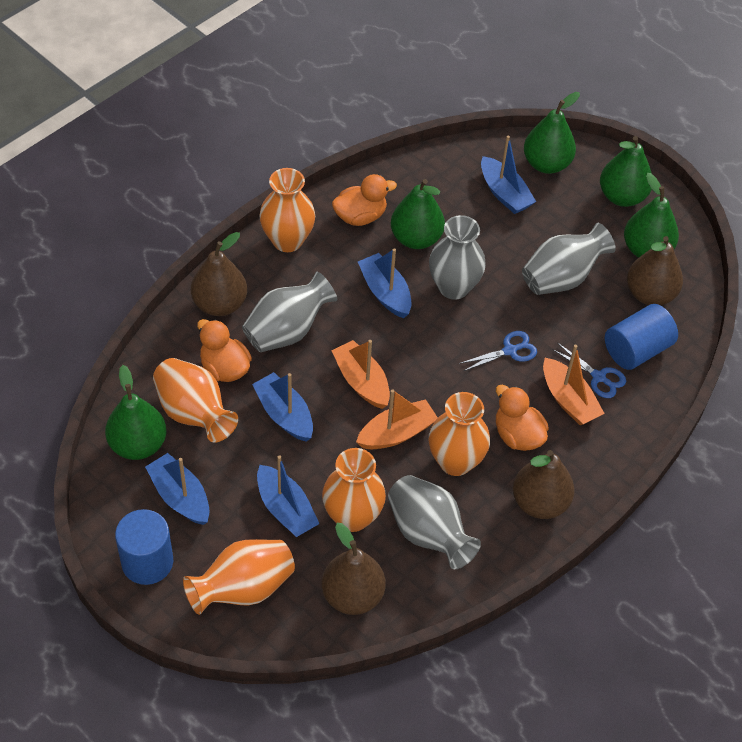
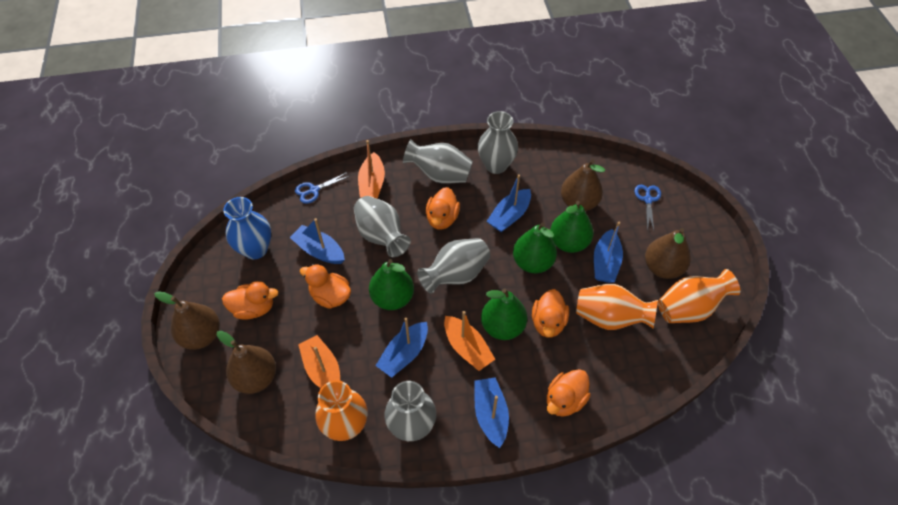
blue cylinder: 2 -> 0
blue vase: 0 -> 1
green pear: 5 -> 4
grey vase: 4 -> 5
orange duck: 3 -> 5
orange vase: 5 -> 3

